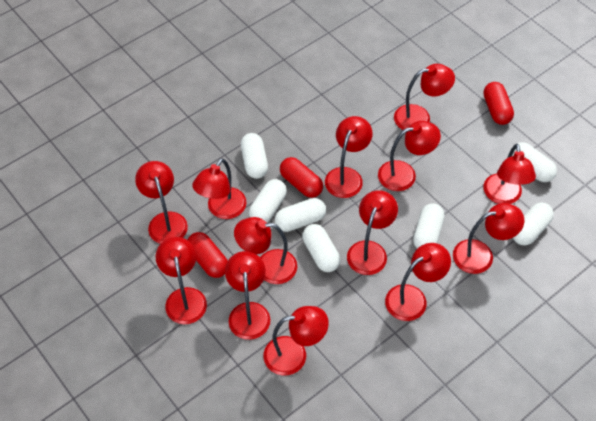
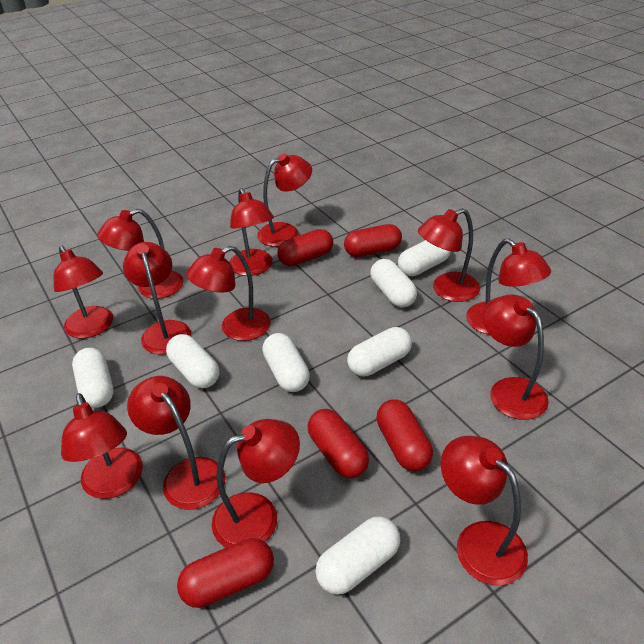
red capsule: 3 -> 5

